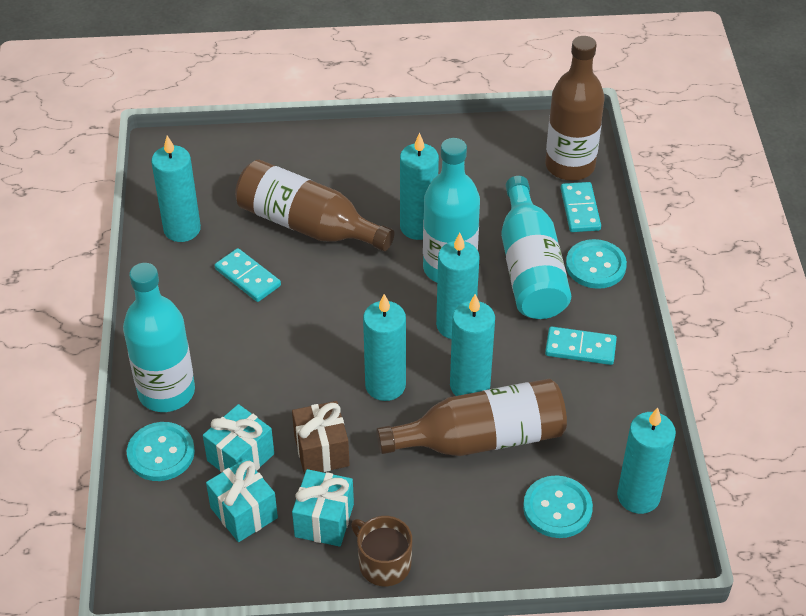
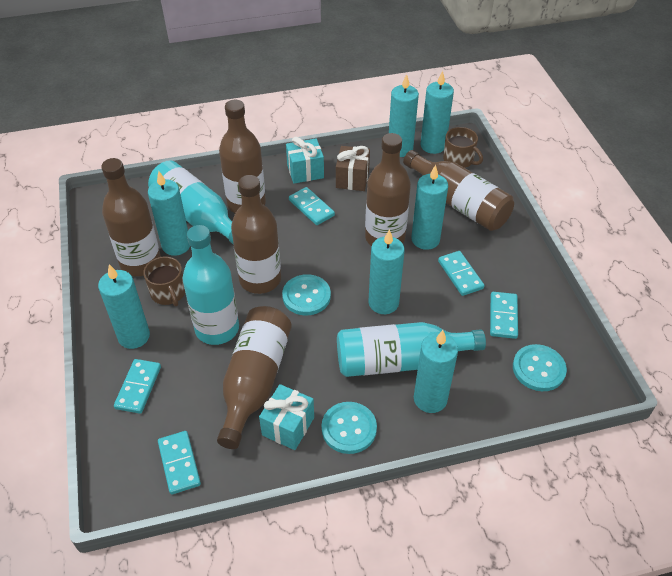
brown bottle: 3 -> 6
brown mug: 1 -> 2
turquoise candle: 6 -> 7
turquoise domino: 3 -> 5
turquoise gift: 3 -> 2

